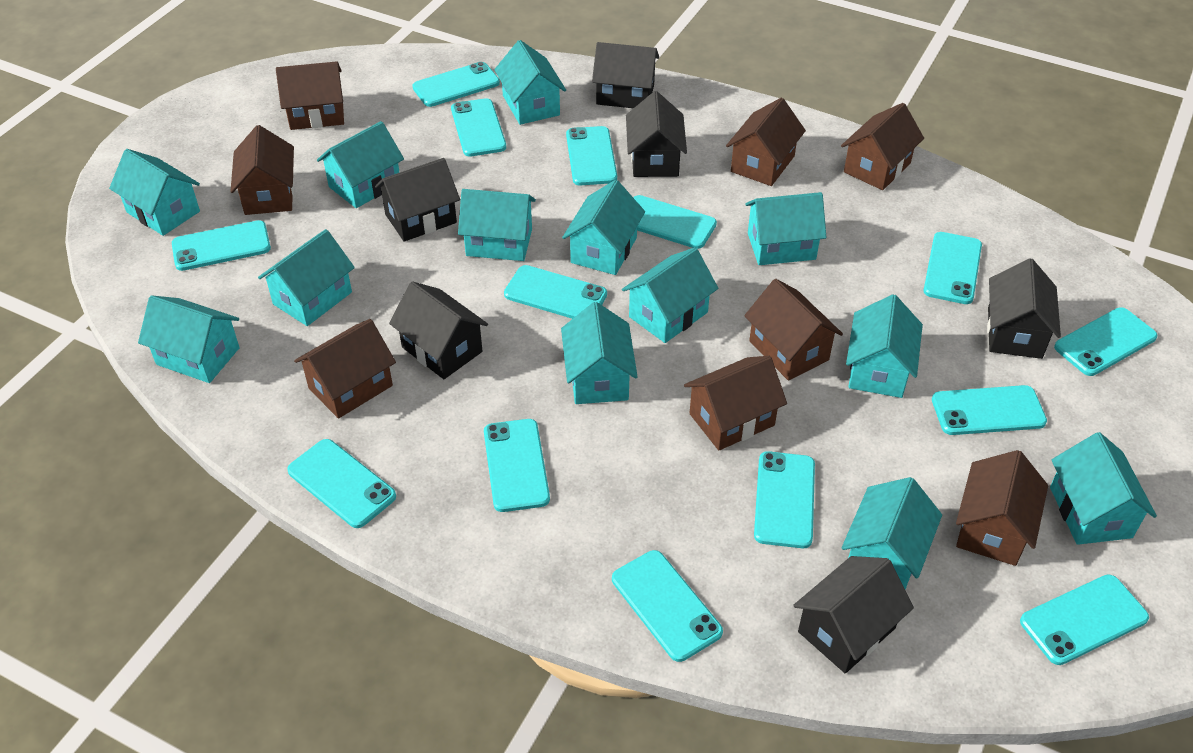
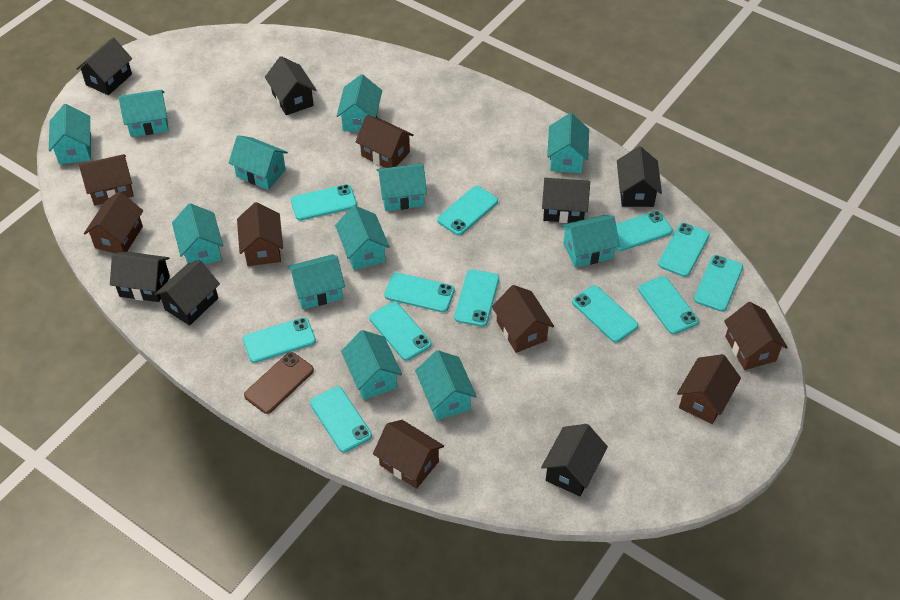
black house: 6 -> 7
brown phone: 0 -> 1
turquoise house: 13 -> 12
turquoise phone: 14 -> 12

